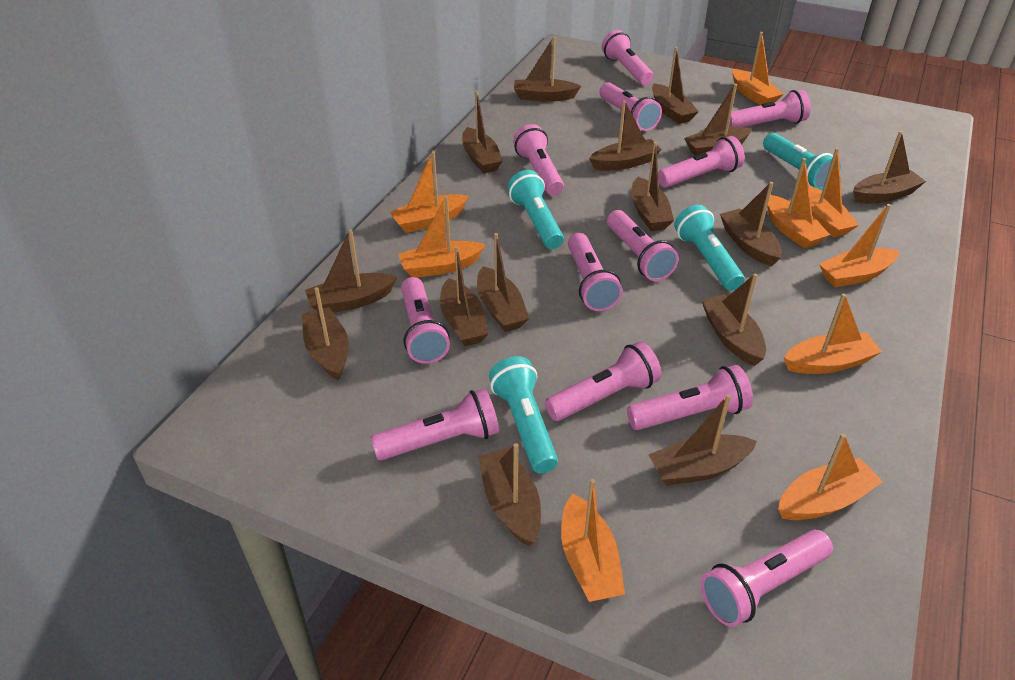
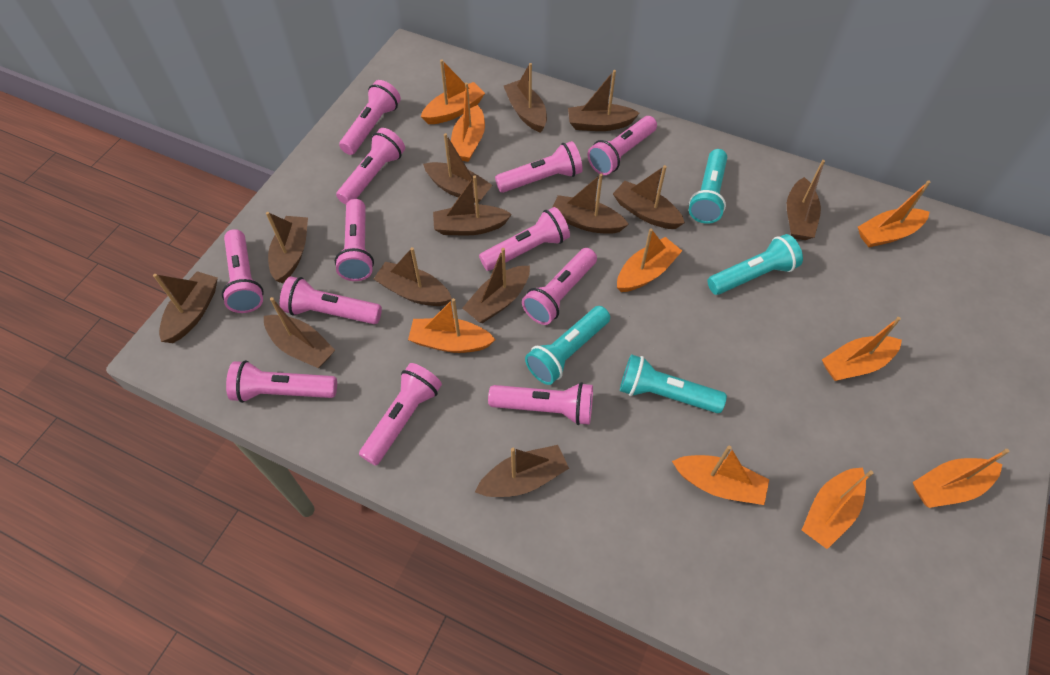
brown boat: 15 -> 13

